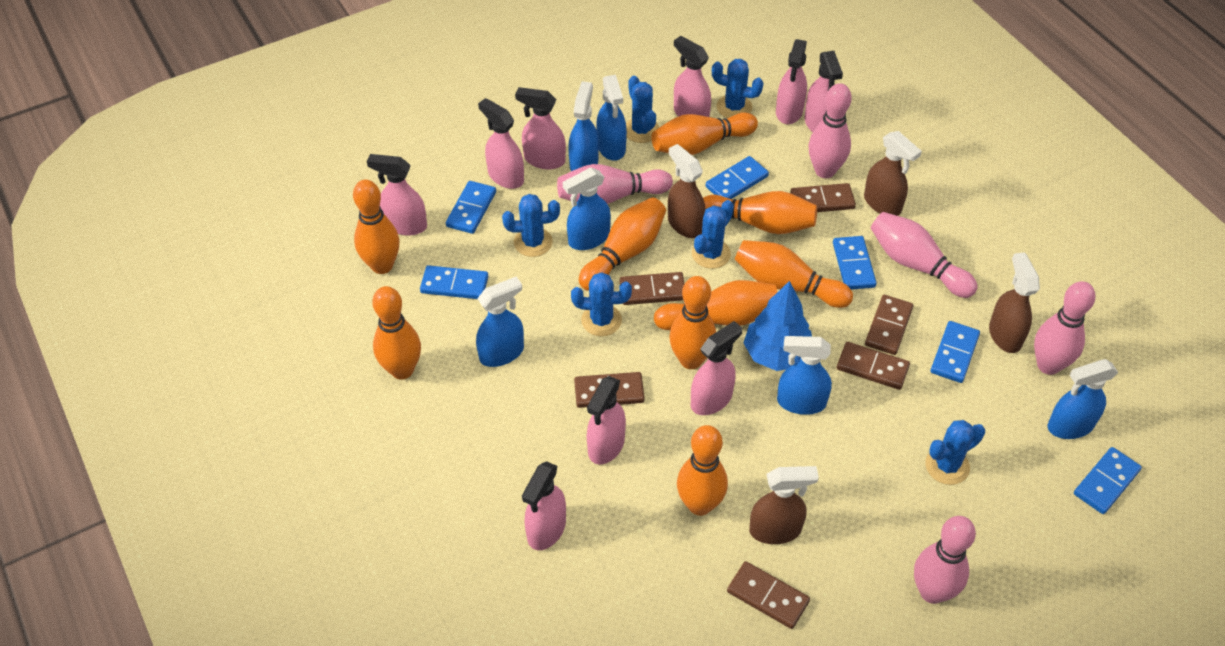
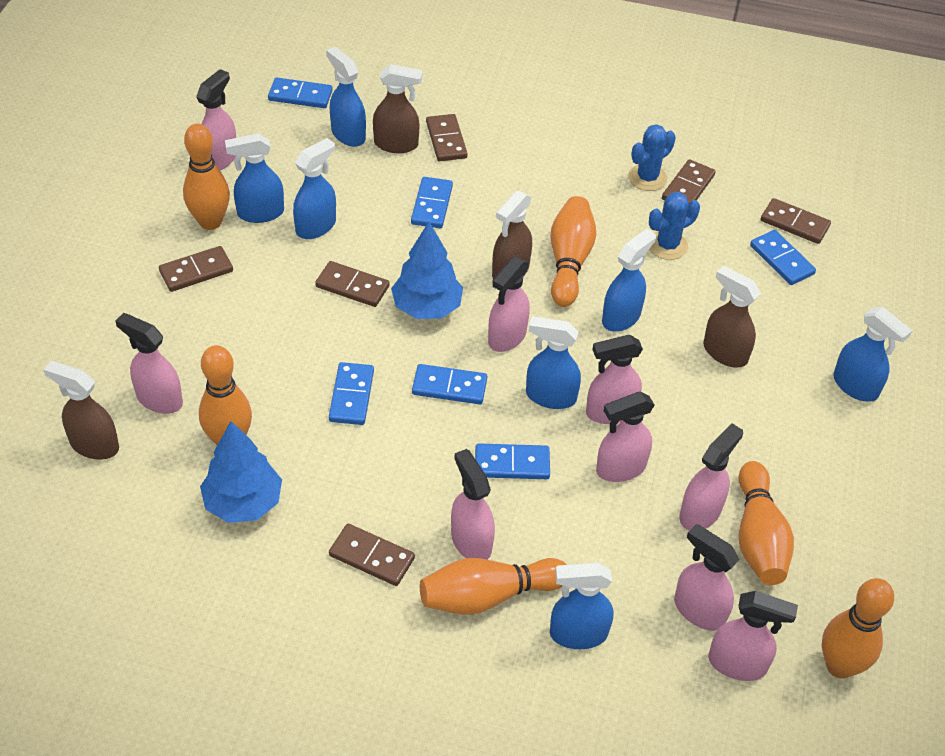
blue cactus: 6 -> 2
blue spray bottle: 6 -> 7
blue tree: 1 -> 2
orange bowling pin: 9 -> 6
pink bowling pin: 5 -> 0

